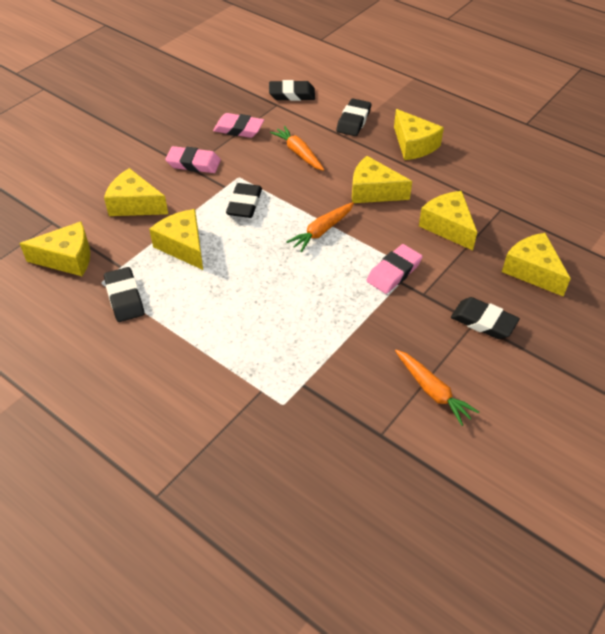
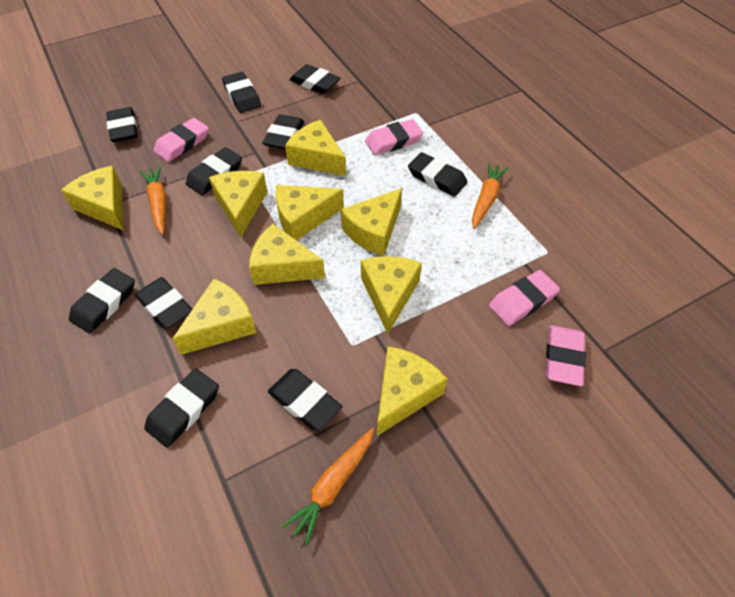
black eraser: 5 -> 10
pink eraser: 3 -> 4
yellow cheese: 7 -> 9

